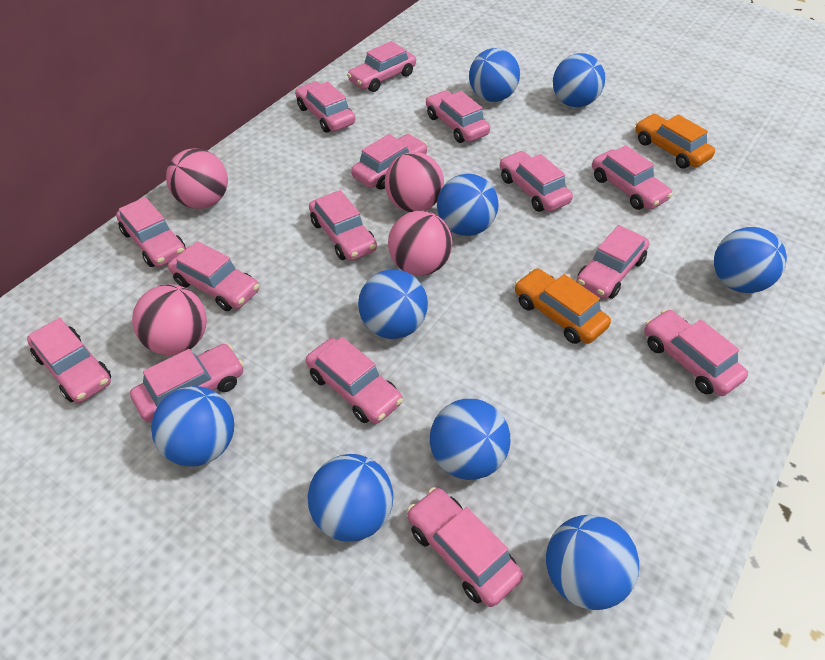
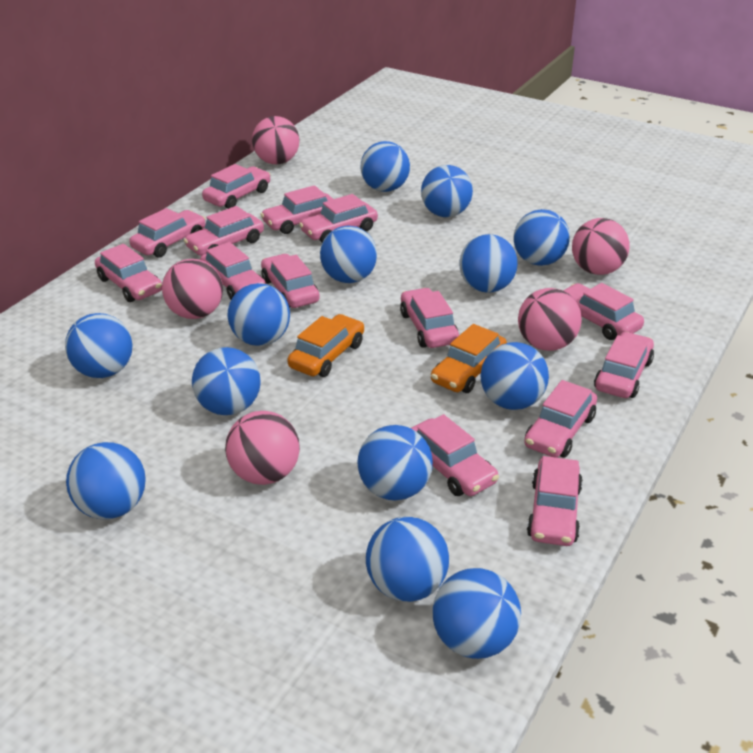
blue ball: 9 -> 13
pink ball: 4 -> 5
pink car: 15 -> 14

